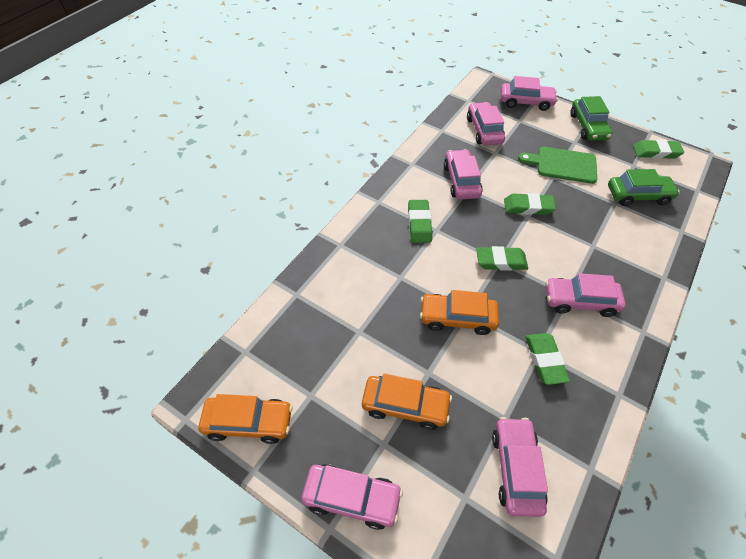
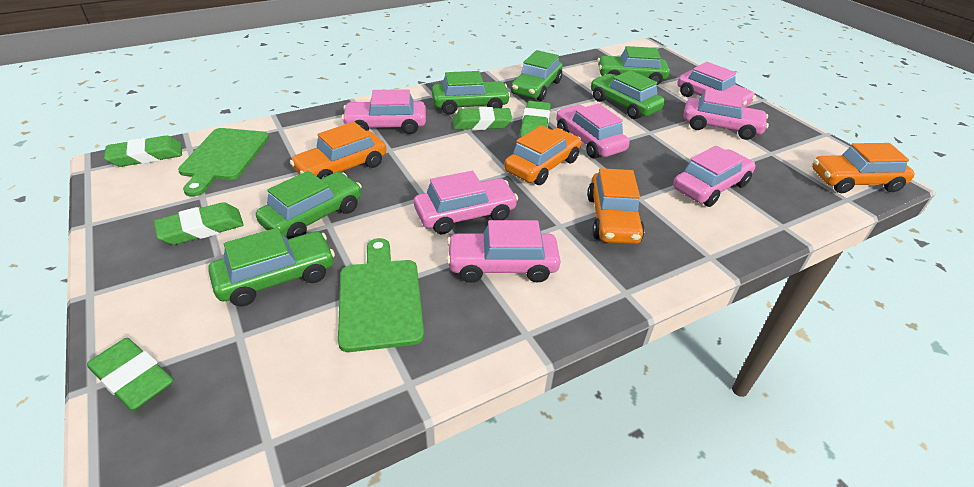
green car: 2 -> 6
green cutting board: 1 -> 2
orange car: 3 -> 4
pink car: 6 -> 7

